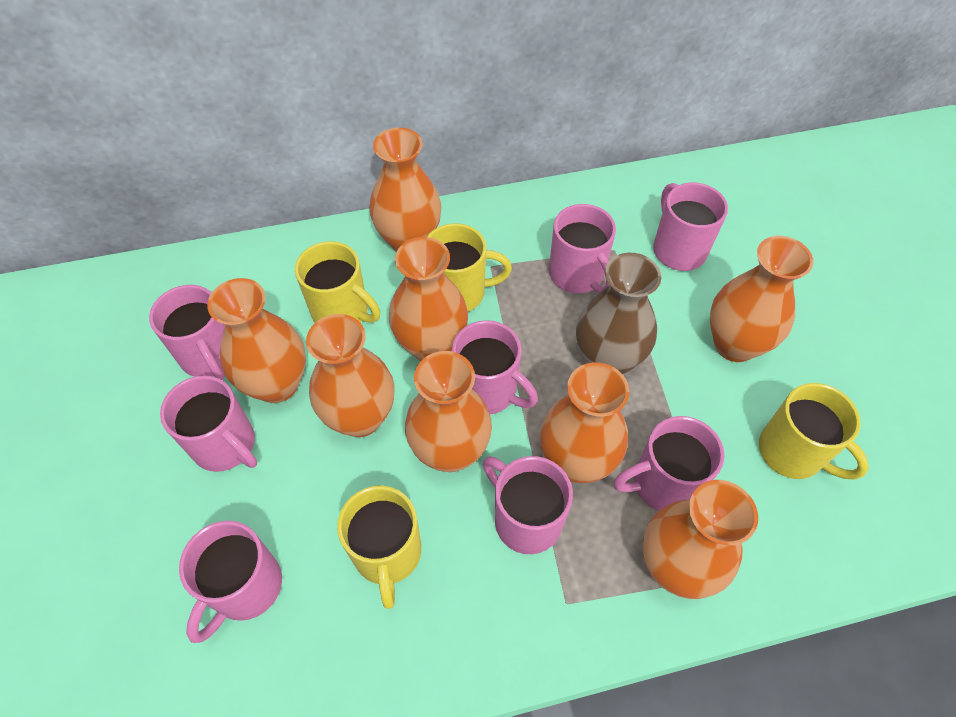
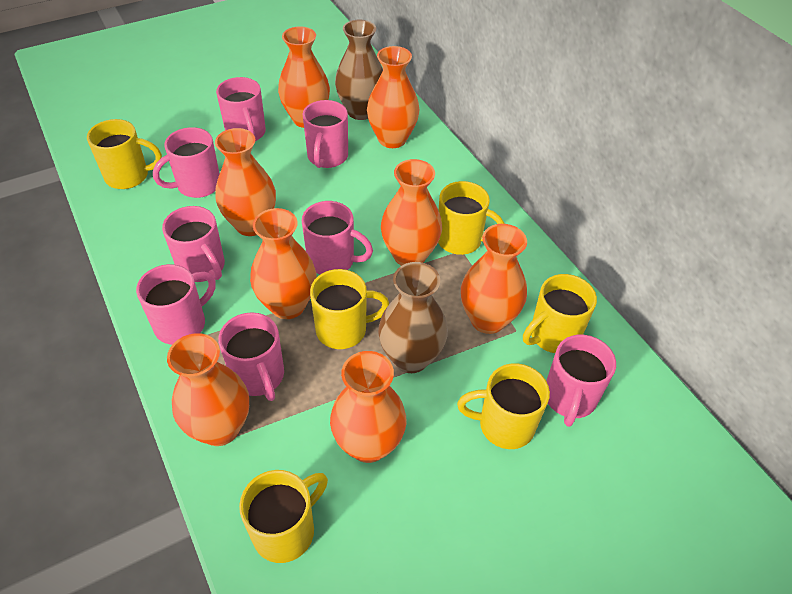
brown vase: 1 -> 2
yellow mug: 4 -> 6

